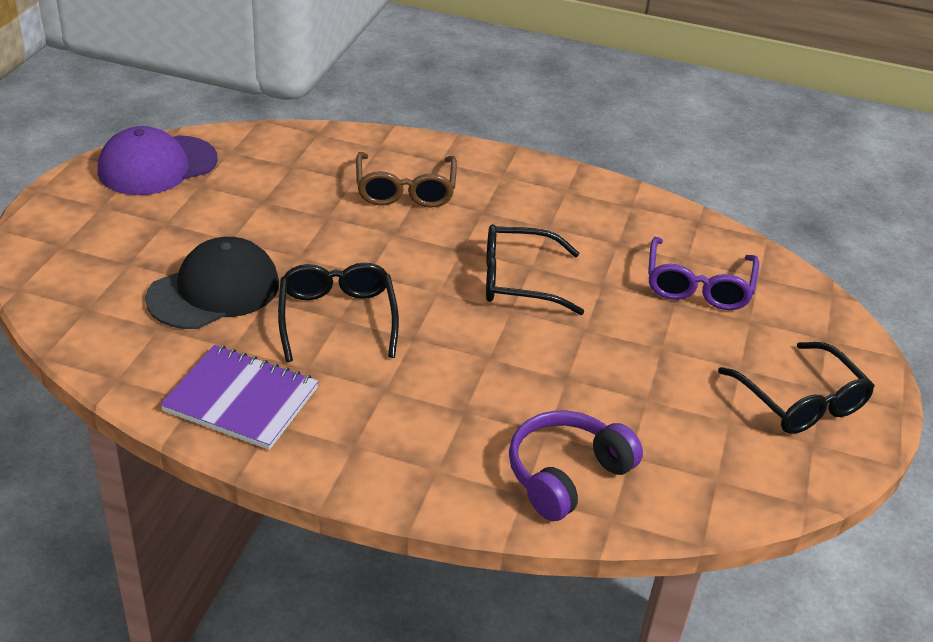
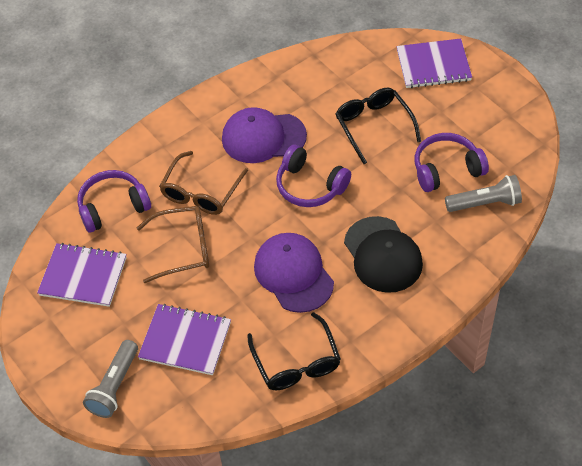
black glasses: 3 -> 2
brown glasses: 1 -> 2
grey flashlight: 0 -> 2
purple cap: 1 -> 2
purple glasses: 1 -> 0
purple headphones: 1 -> 3
purple notebook: 1 -> 3

